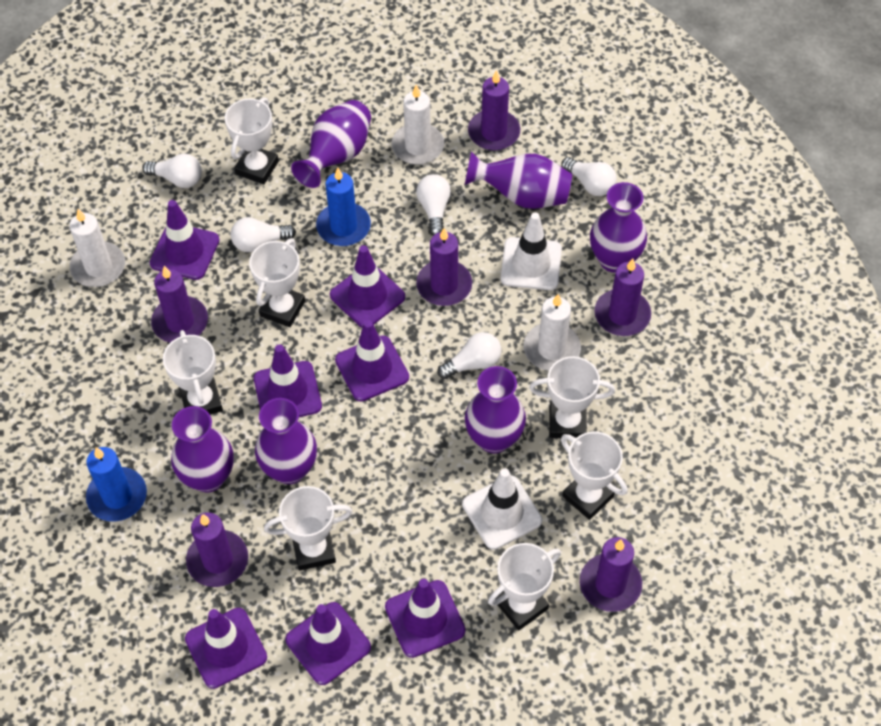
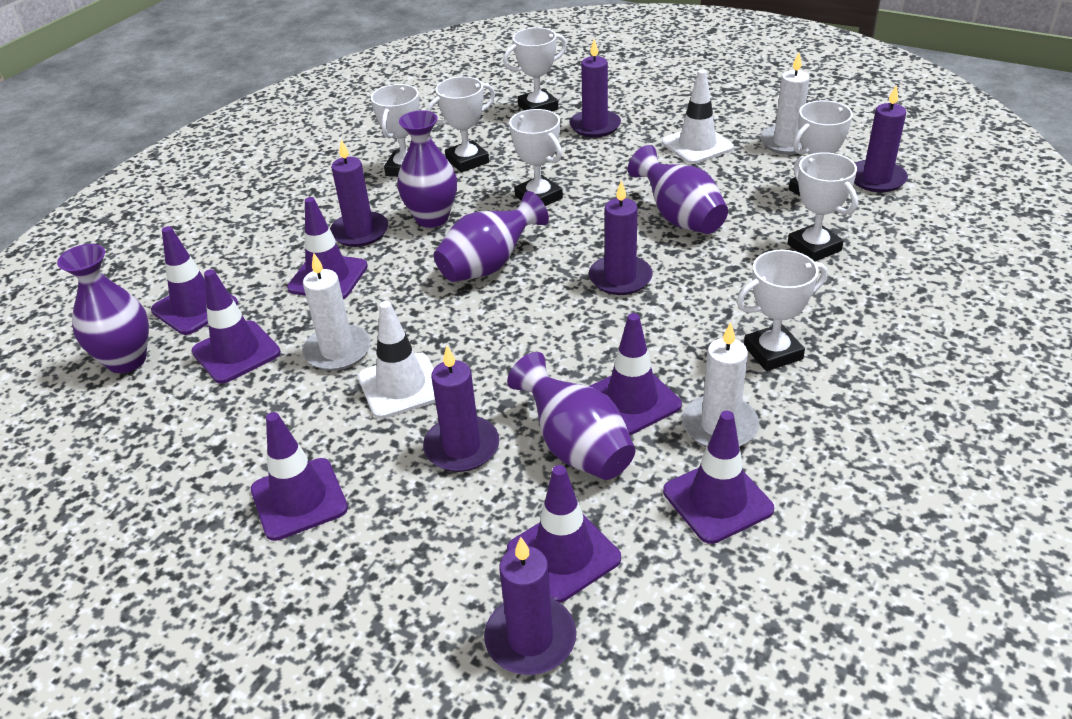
blue candle: 2 -> 0
purple vase: 6 -> 5
white light bulb: 5 -> 0

